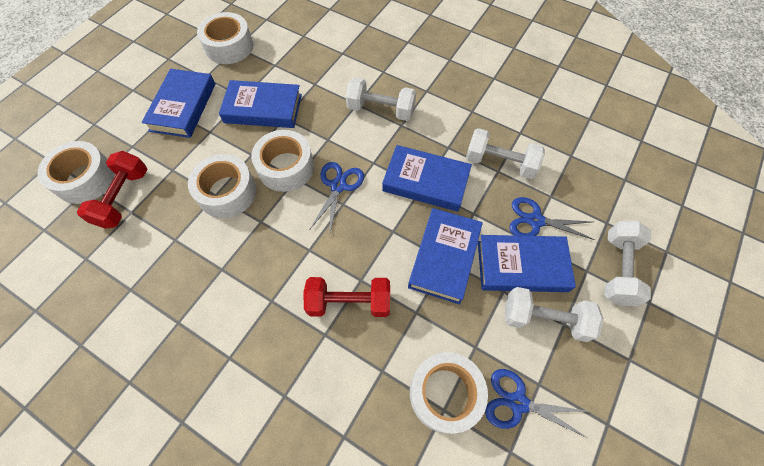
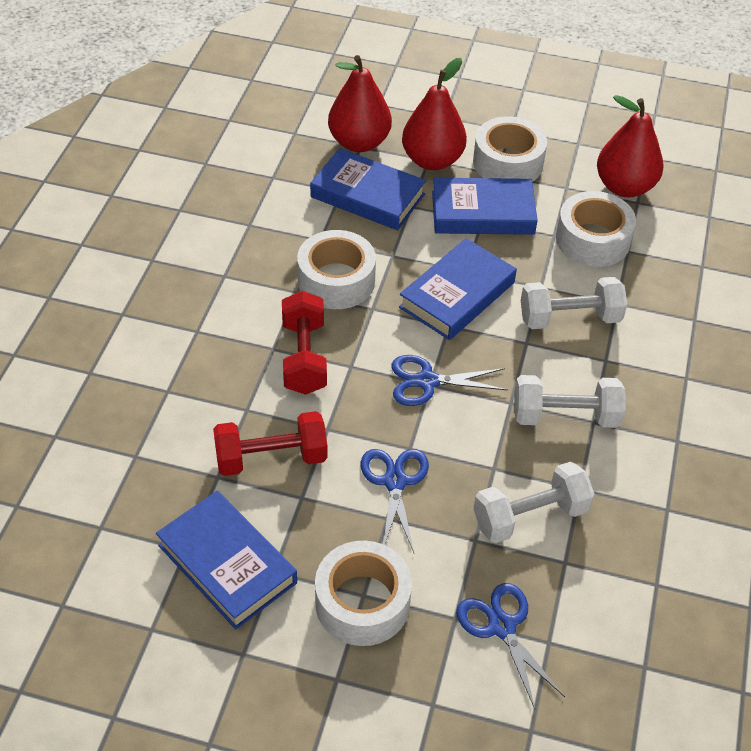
blue book: 5 -> 4
red pear: 0 -> 3
white dumbbell: 4 -> 3
white tape: 5 -> 4

